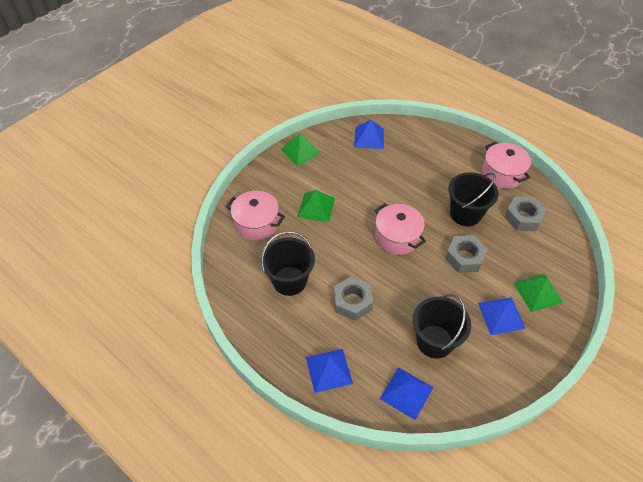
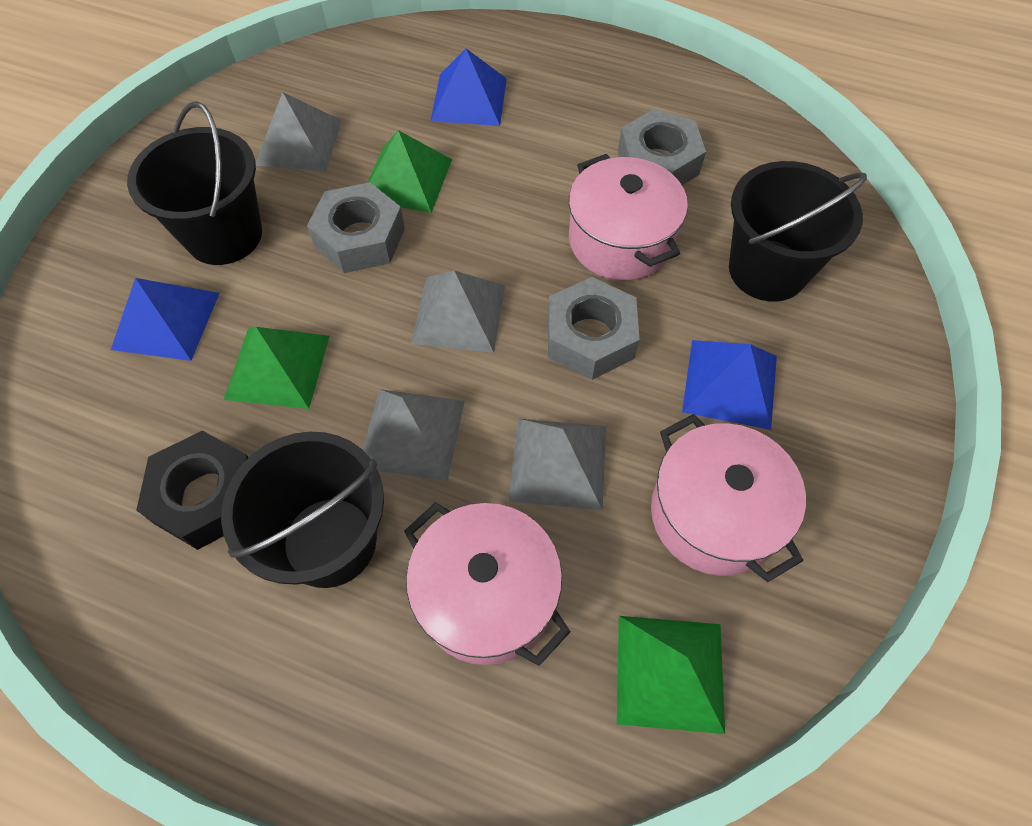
black nut: 0 -> 1
blue pyramid: 4 -> 3
grey pyramid: 0 -> 4

